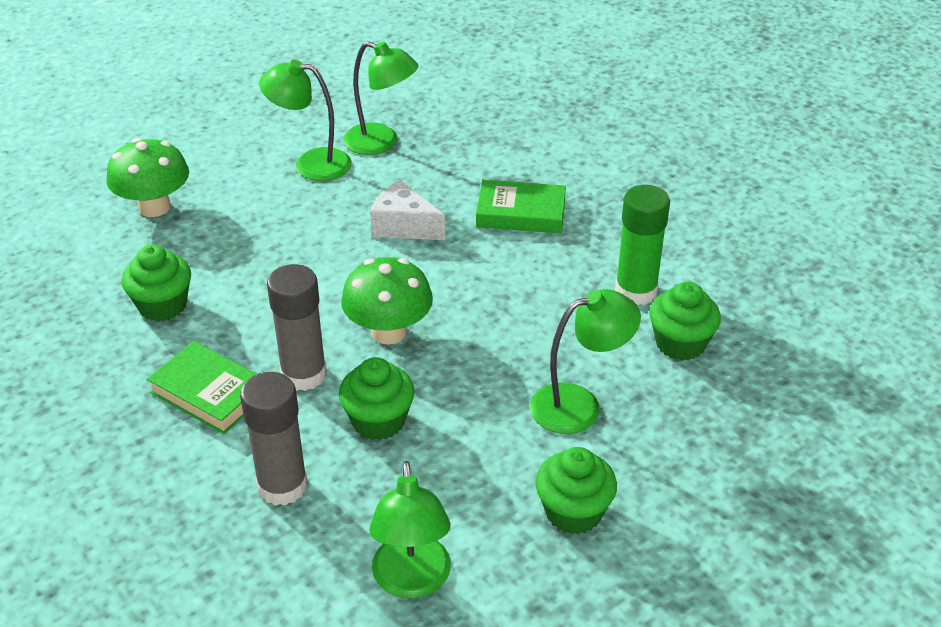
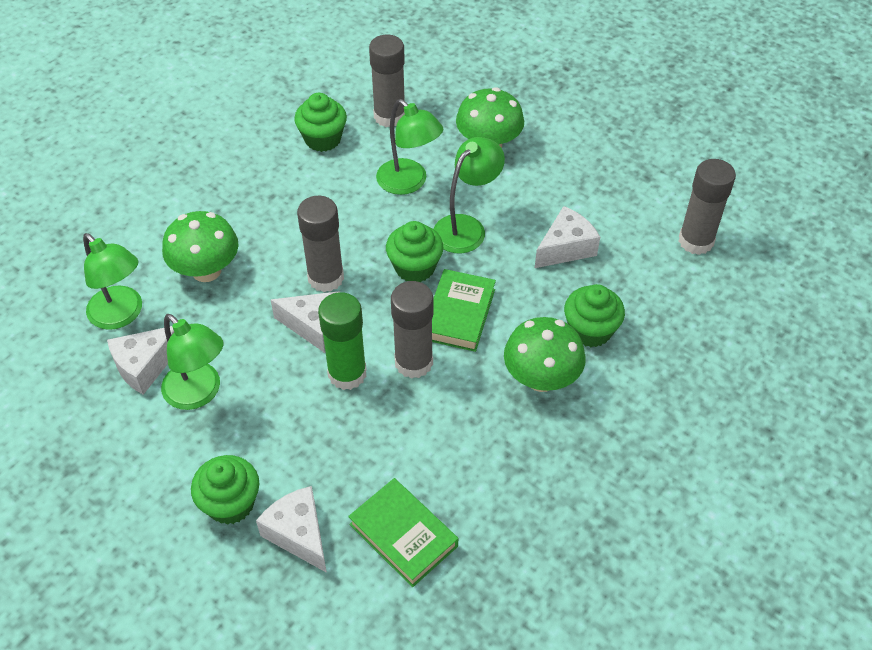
green mushroom: 2 -> 3
grey glue stick: 2 -> 4
white cheese: 1 -> 4

